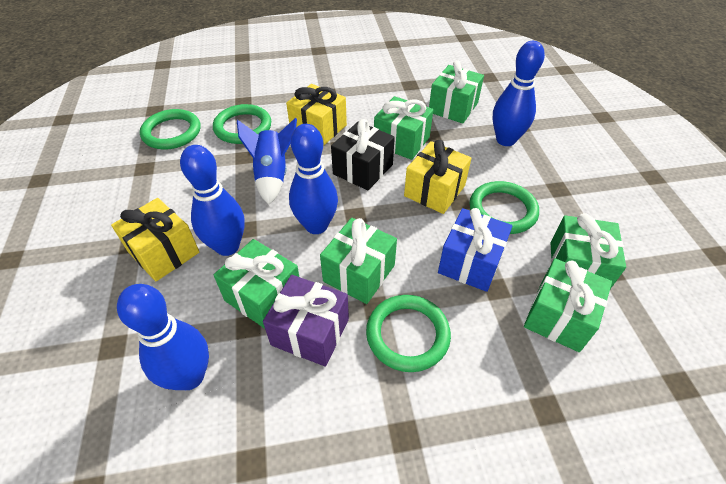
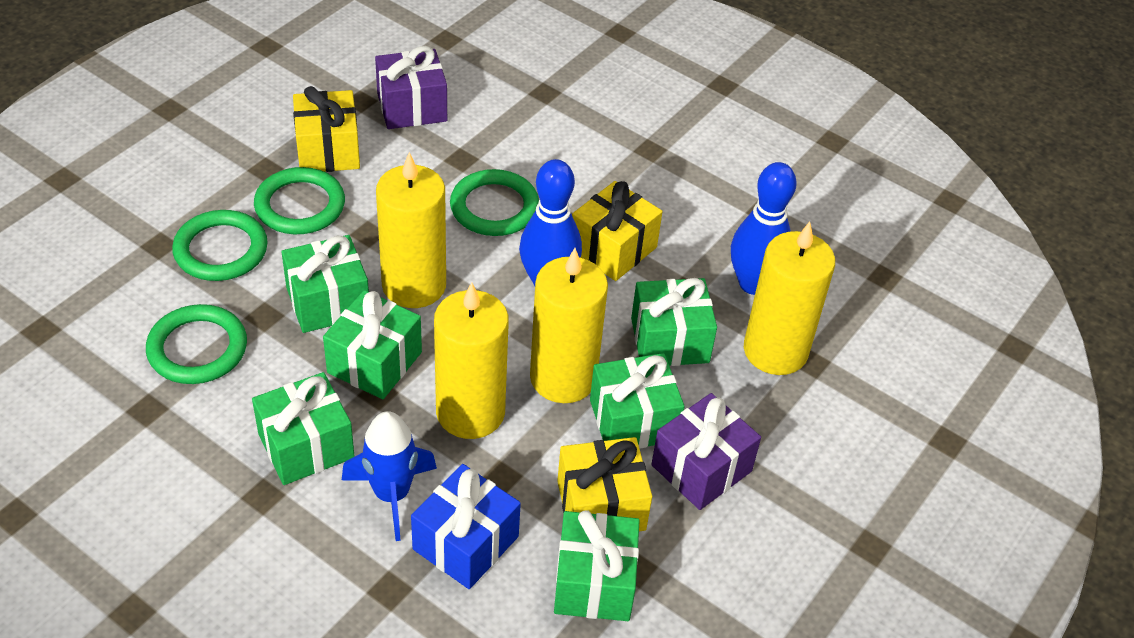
black gift: 1 -> 0
blue bowling pin: 4 -> 2
purple gift: 1 -> 2
yellow candle: 0 -> 4

